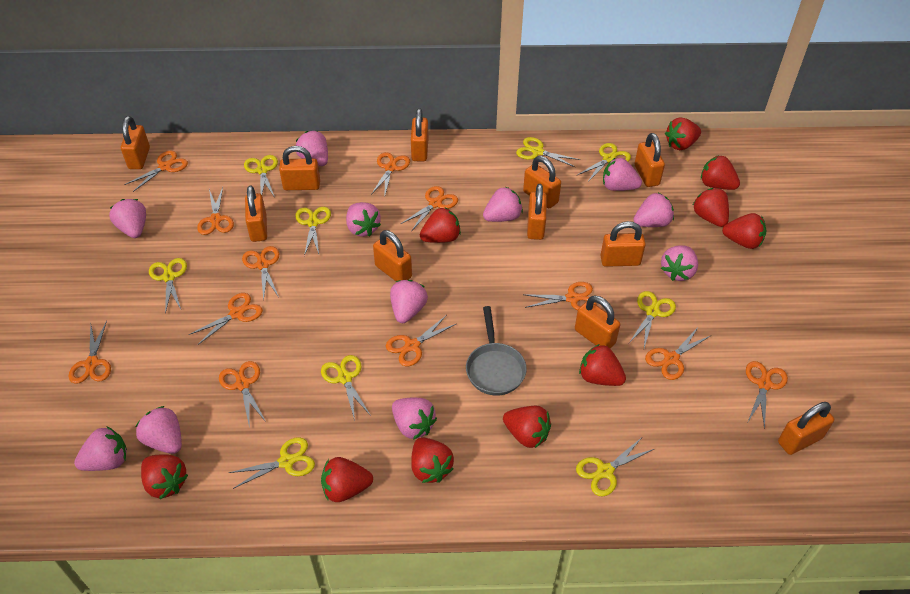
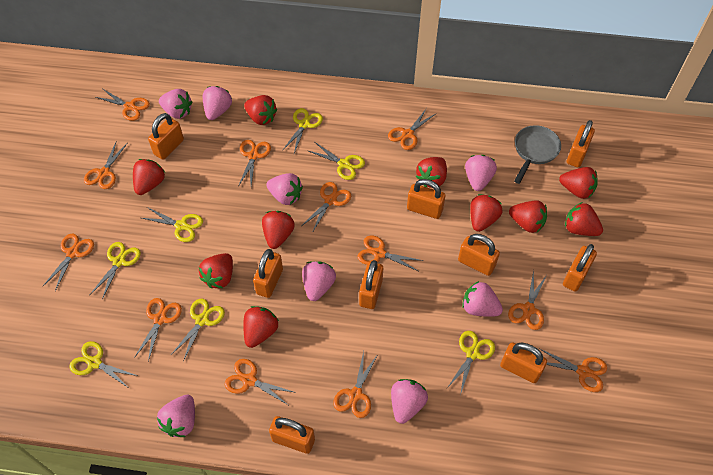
orange padlock: 11 -> 9
pink strawberry: 11 -> 8
yellow scissors: 9 -> 7

